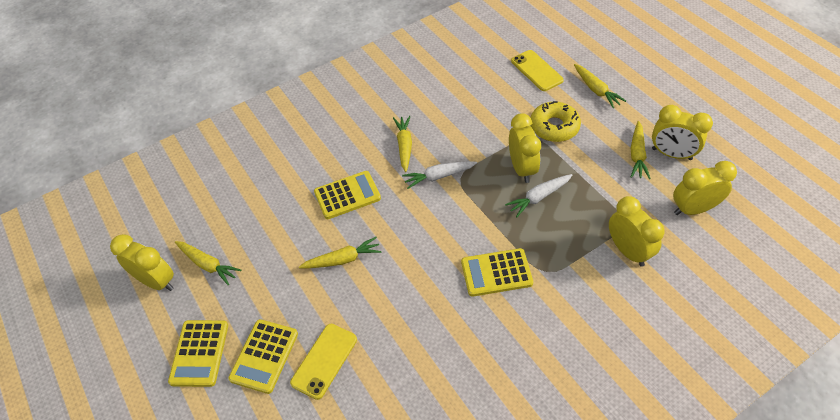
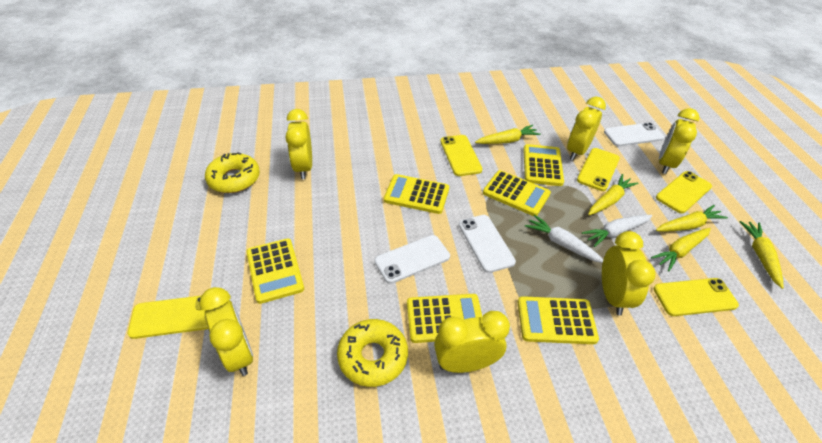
white phone: 0 -> 3
yellow calculator: 4 -> 6
yellow clock: 5 -> 6
yellow donut: 1 -> 2
yellow phone: 2 -> 5

